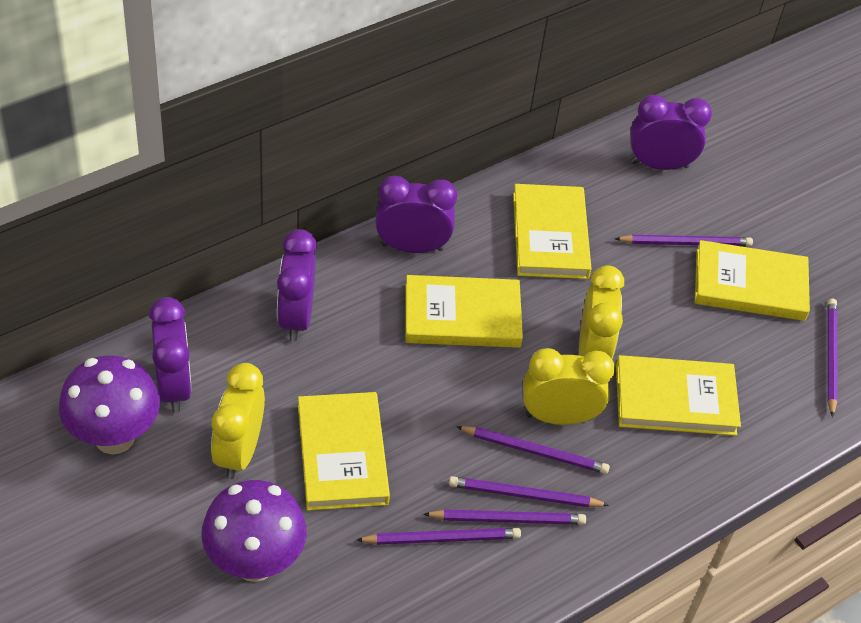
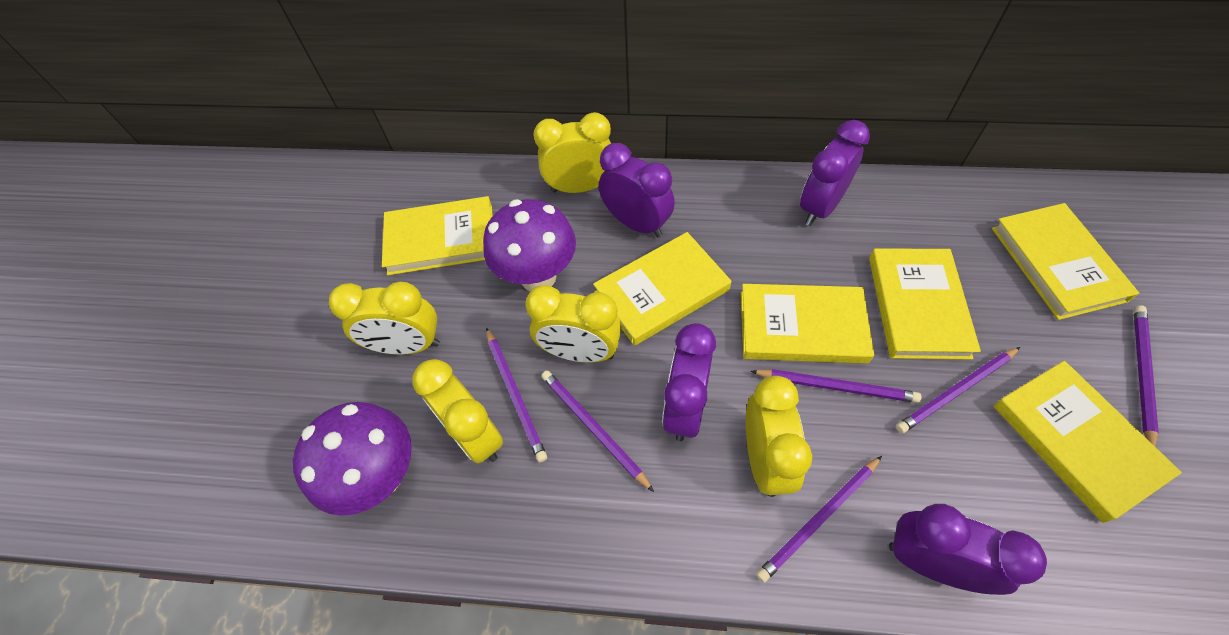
yellow book: 5 -> 6
yellow clock: 3 -> 5

